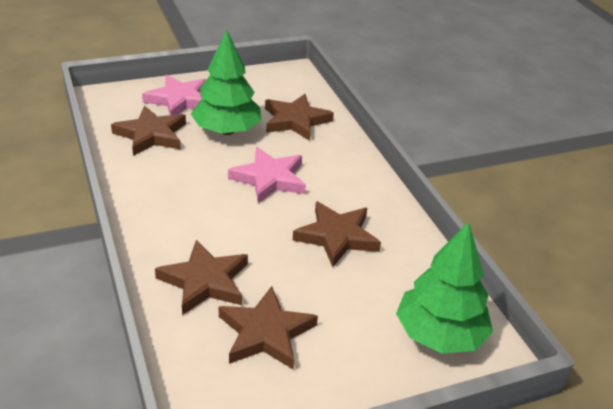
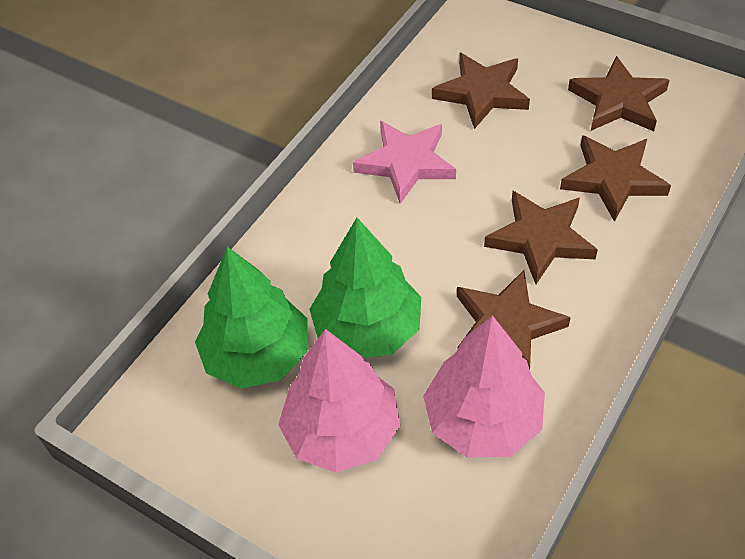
pink star: 2 -> 1
pink tree: 0 -> 2

